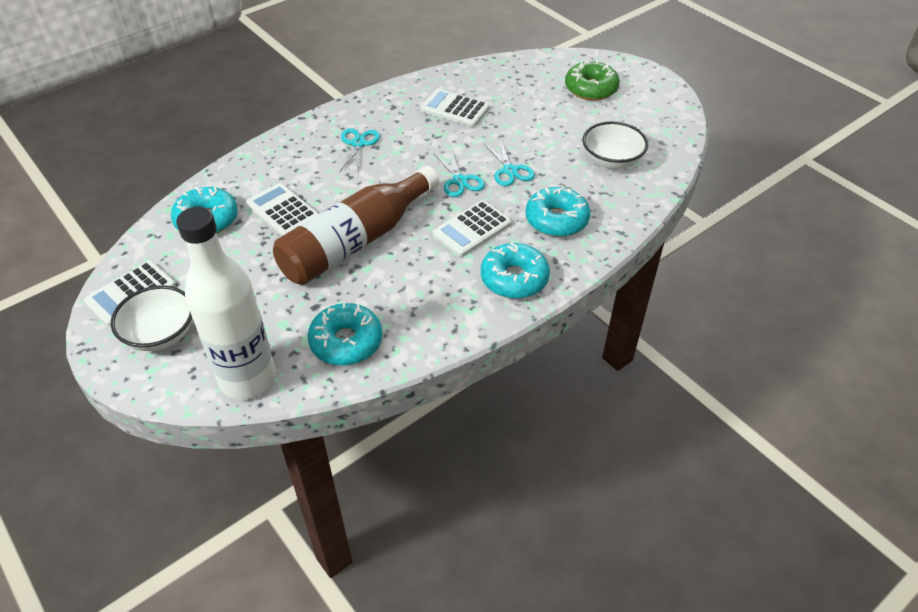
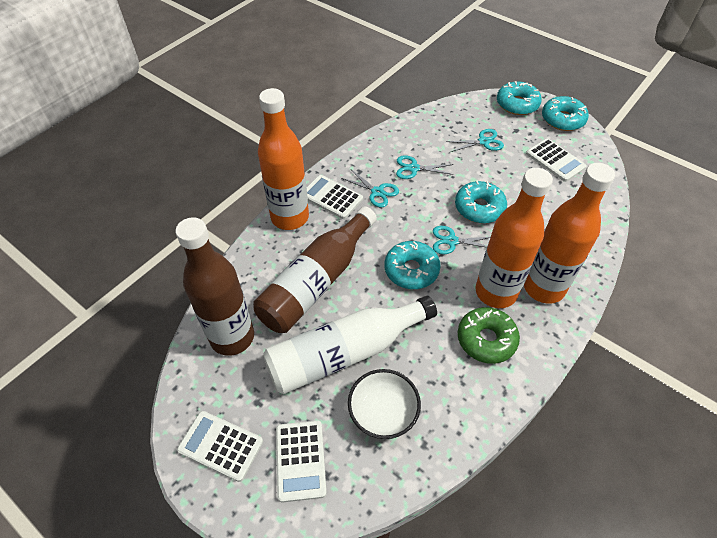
brown bottle: 1 -> 2
orange bottle: 0 -> 3
turquoise scissors: 3 -> 4
white bowl: 2 -> 1

